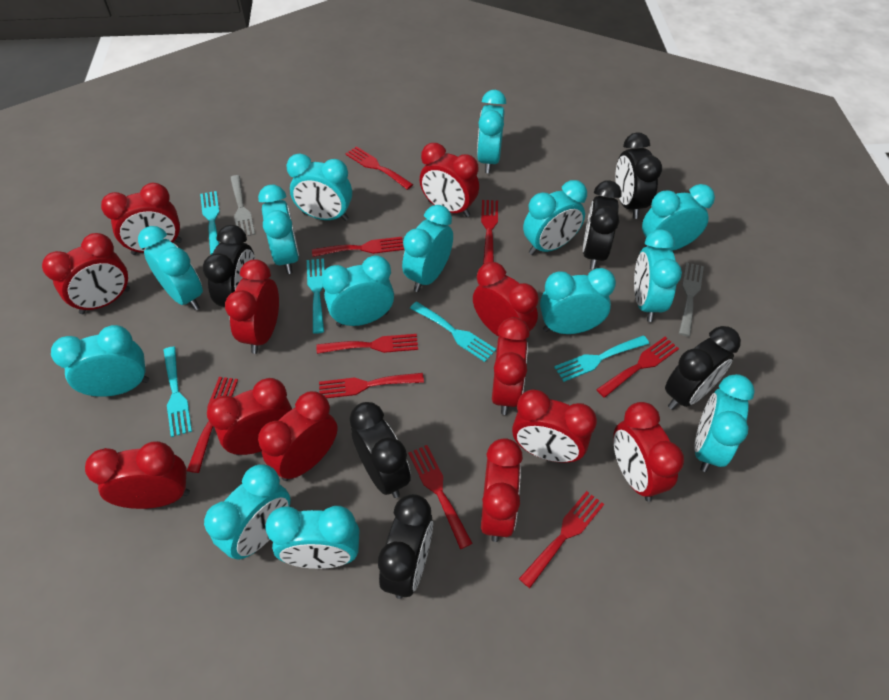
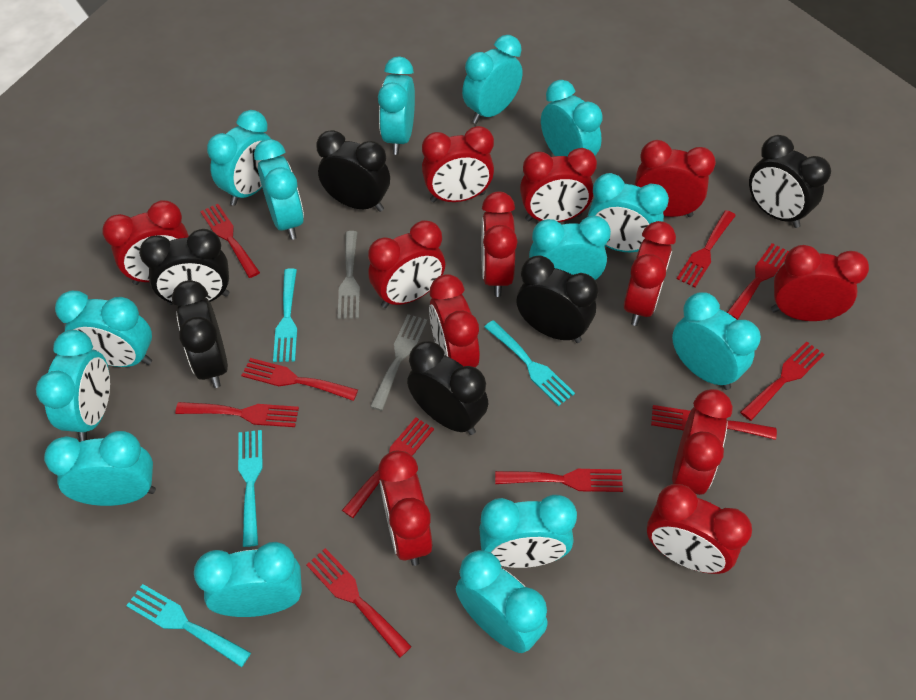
red fork: 9 -> 10
turquoise fork: 5 -> 4

